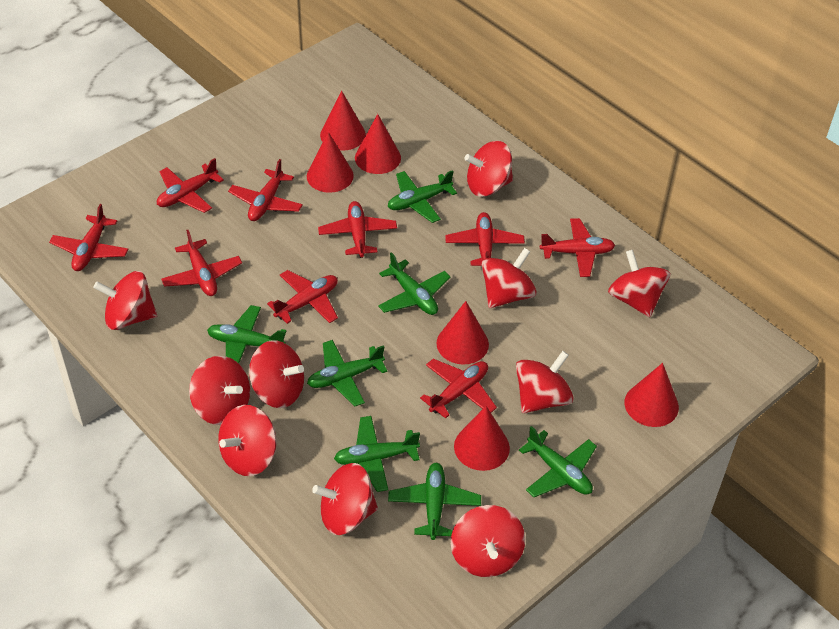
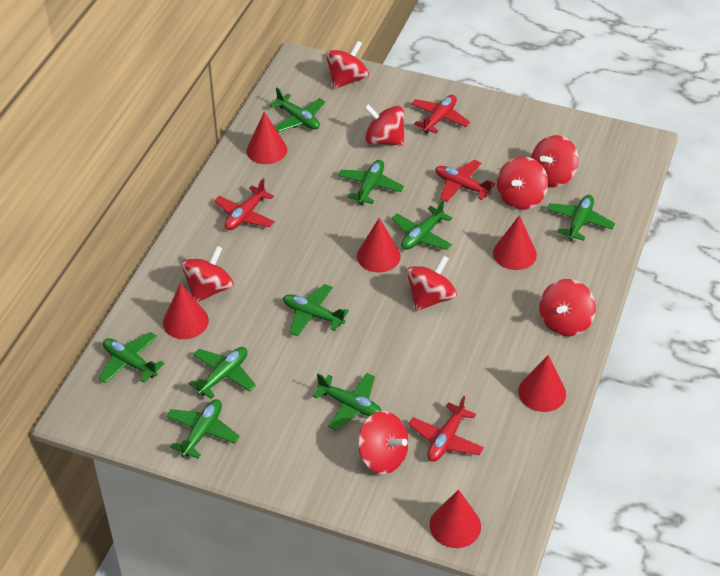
green plane: 7 -> 9
red plane: 9 -> 4
red spinning top: 10 -> 8

